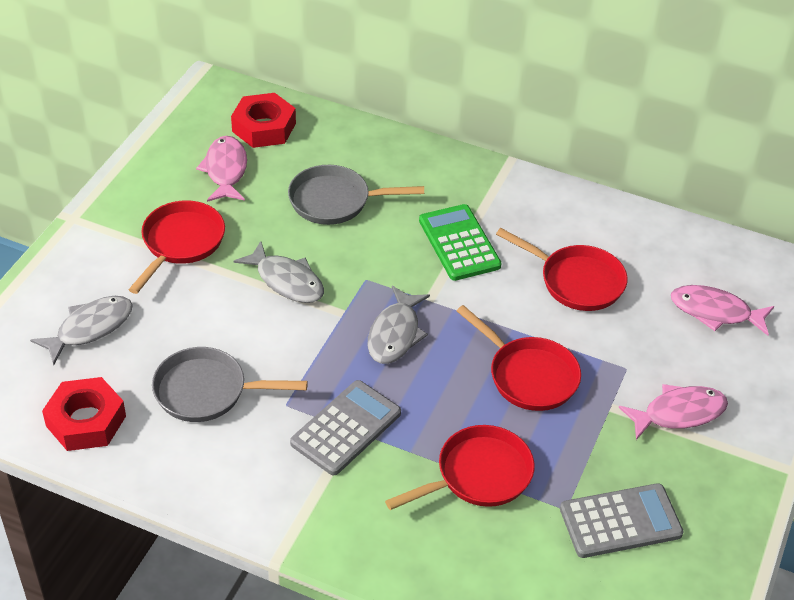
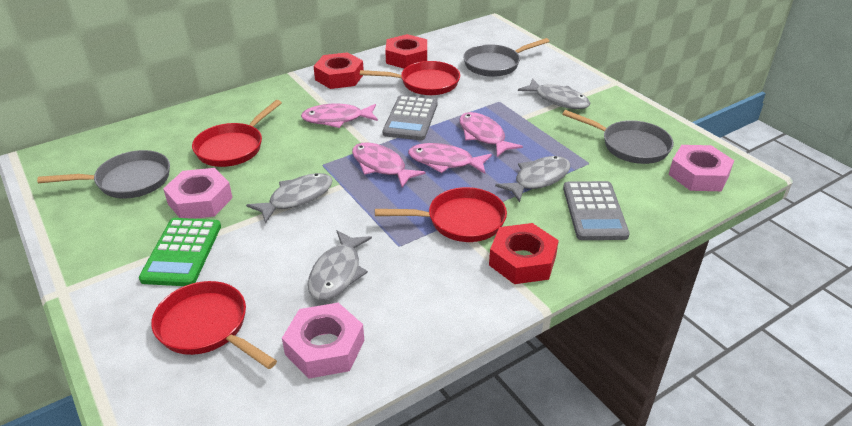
grey fish: 3 -> 4
grey pan: 2 -> 3
pink fish: 3 -> 4
pink nut: 0 -> 3
red nut: 2 -> 3

